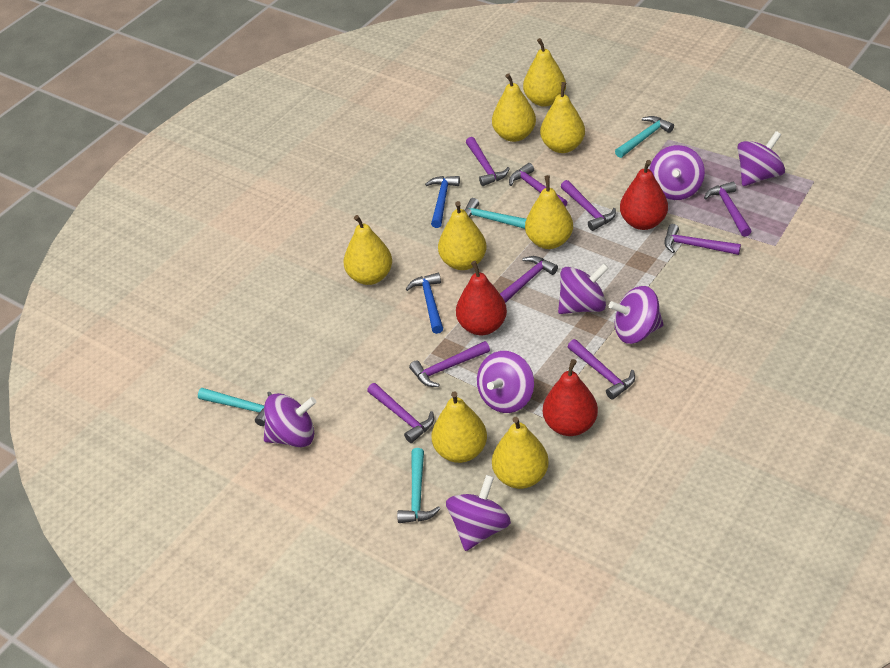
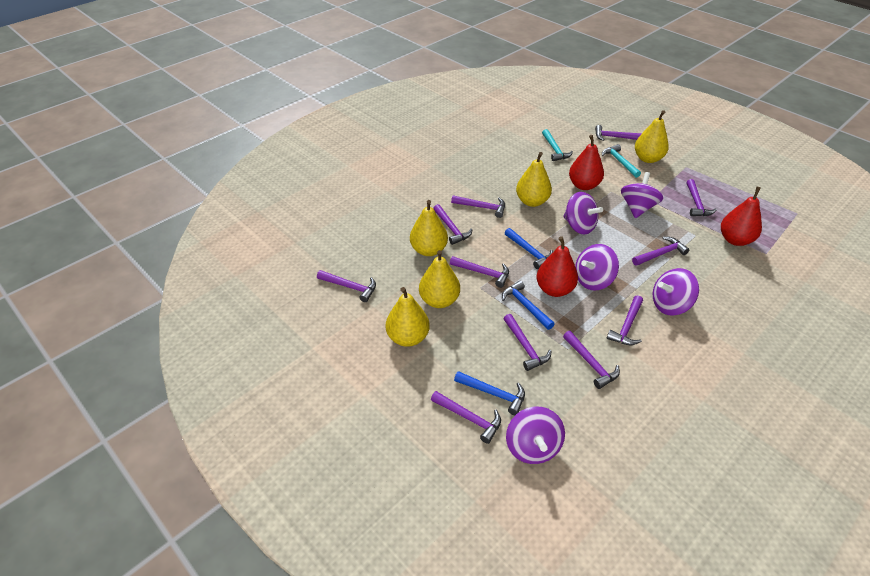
blue hammer: 2 -> 3
purple hammer: 9 -> 11
purple spinning top: 7 -> 5
turquoise hammer: 4 -> 2
yellow pear: 8 -> 5

